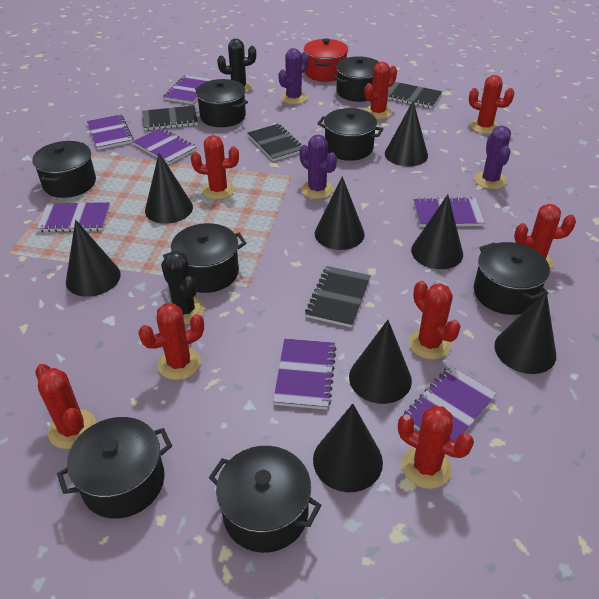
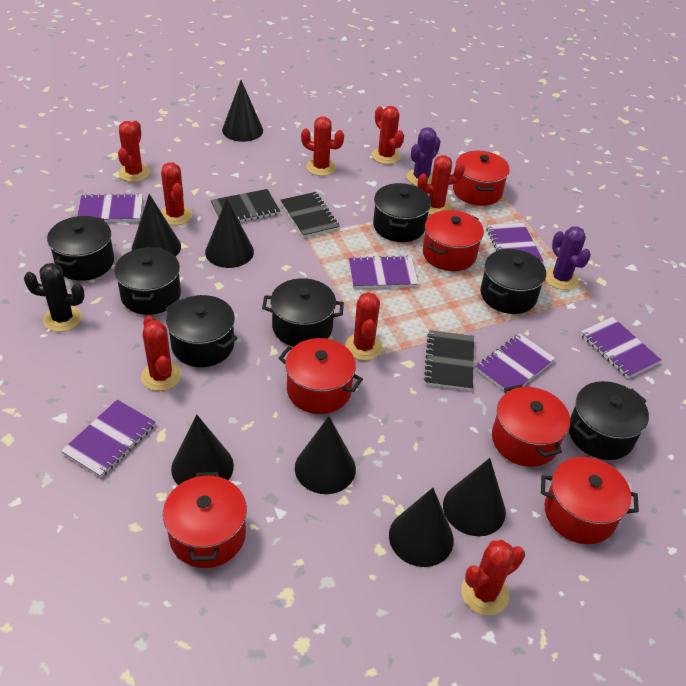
black cactus: 2 -> 1
black cone: 8 -> 7
black notebook: 4 -> 3
black pot: 8 -> 7
purple cactus: 3 -> 2
purple notebook: 7 -> 6
red pot: 1 -> 6

